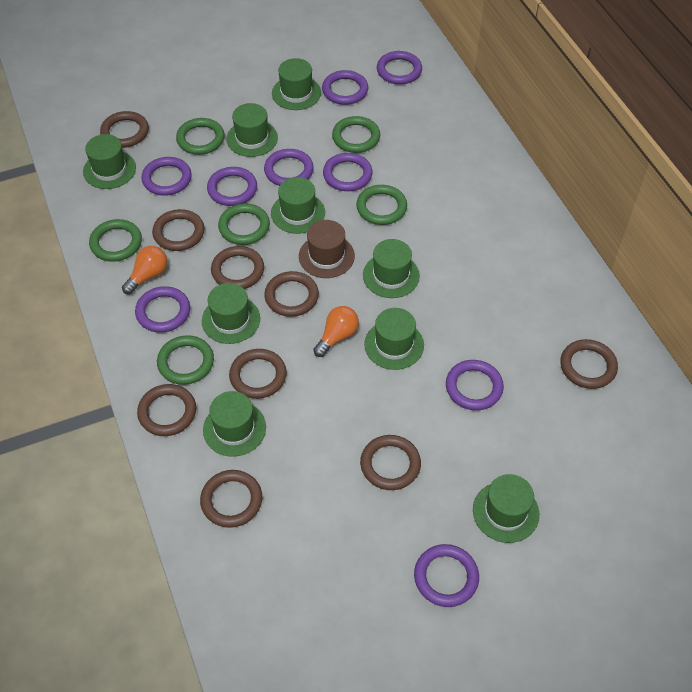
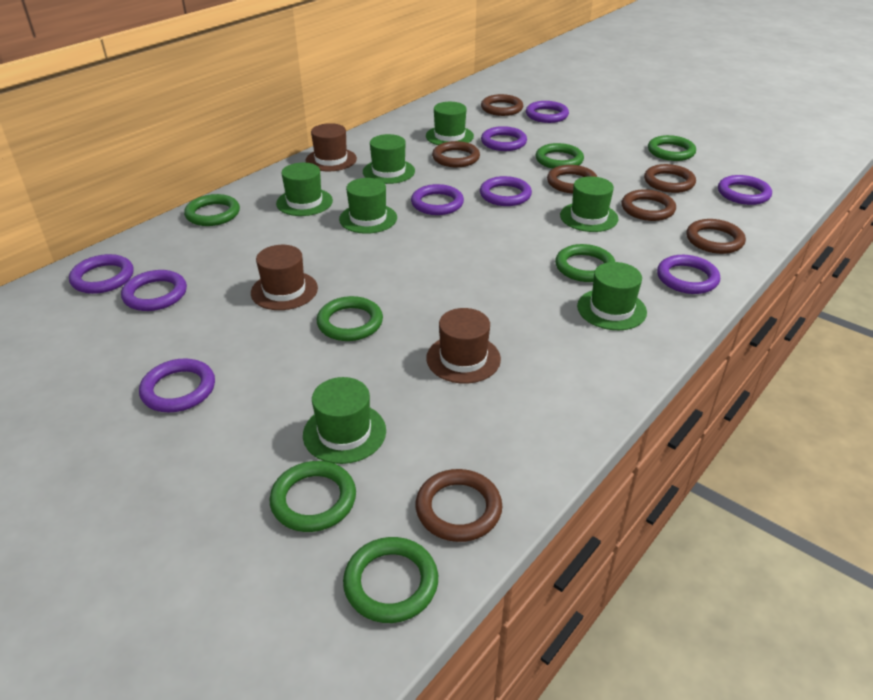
brown hat: 1 -> 3
brown ring: 9 -> 7
green hat: 9 -> 7
green ring: 6 -> 7
orange light bulb: 2 -> 0

